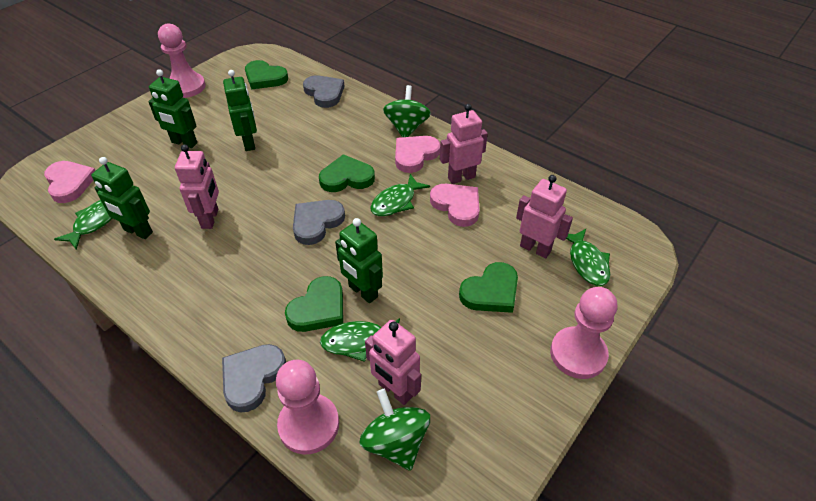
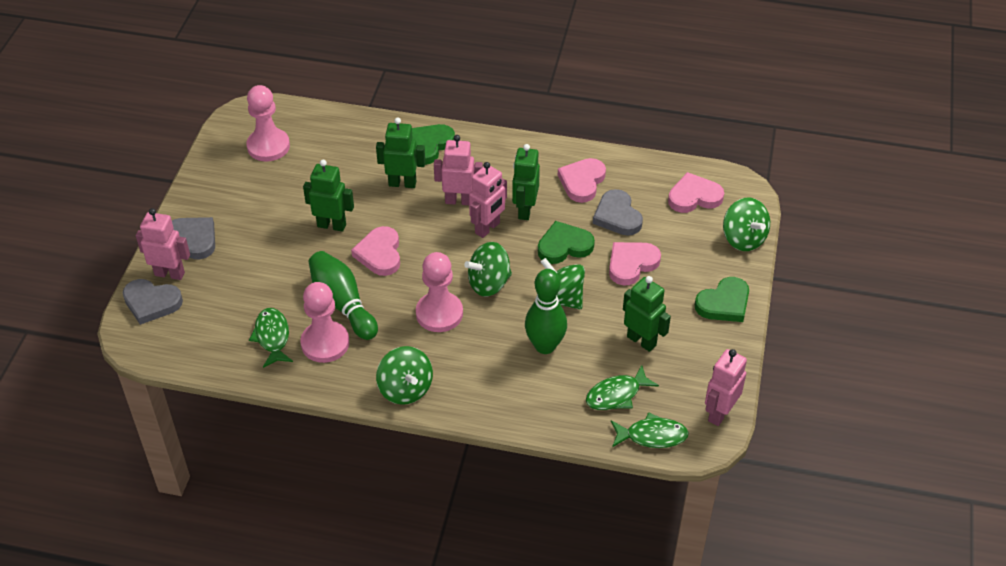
green bowling pin: 0 -> 2
green fish: 4 -> 3
green heart: 4 -> 3
green spinning top: 2 -> 4
pink heart: 3 -> 4

